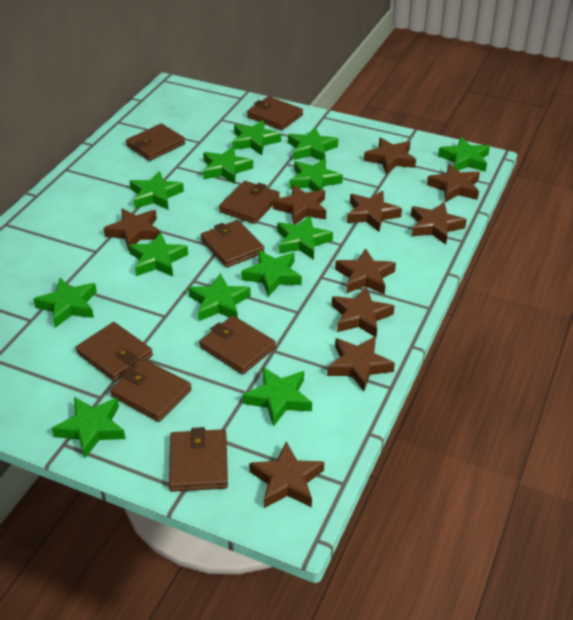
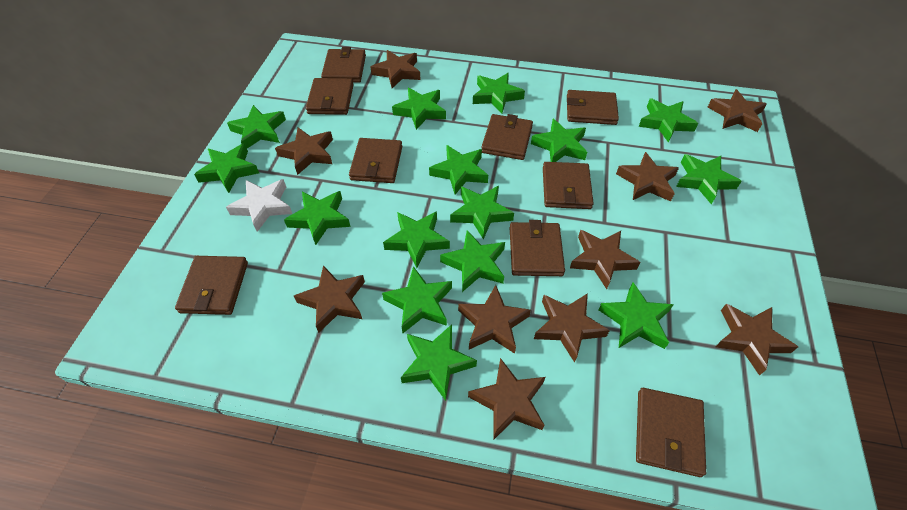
brown wallet: 8 -> 9
green star: 13 -> 15
white star: 0 -> 1

